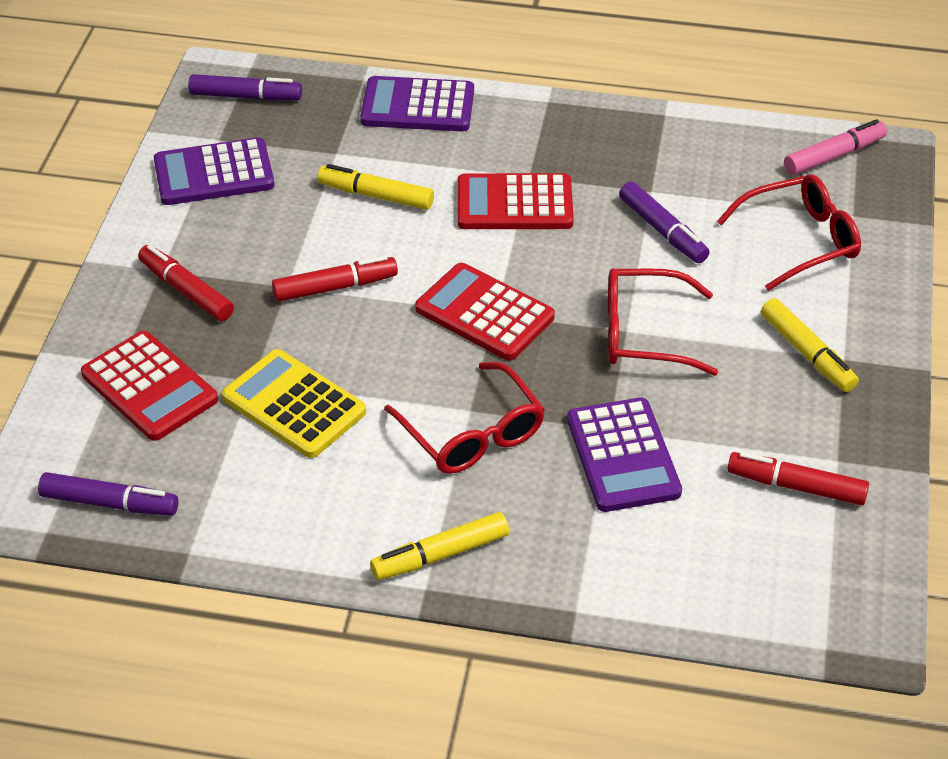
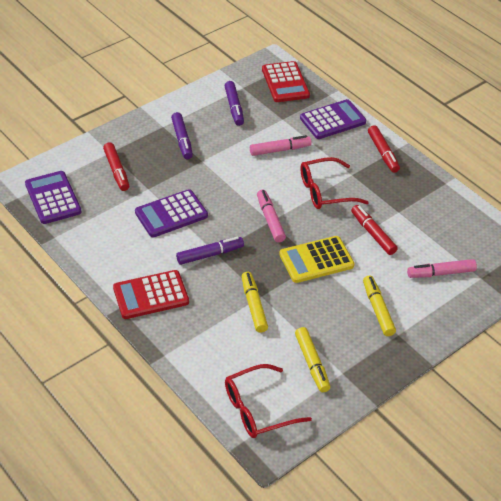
pink marker: 1 -> 3
red calculator: 3 -> 2
red glasses: 3 -> 2

